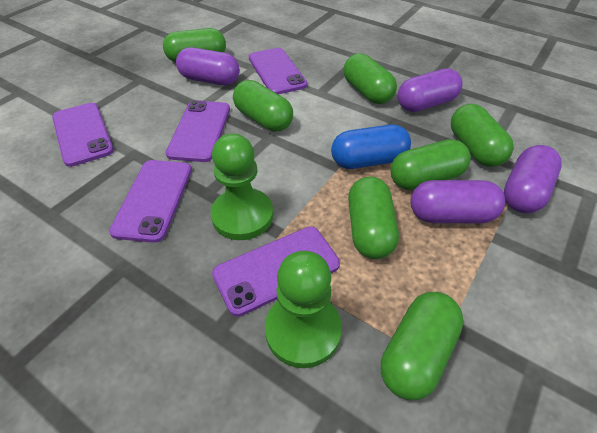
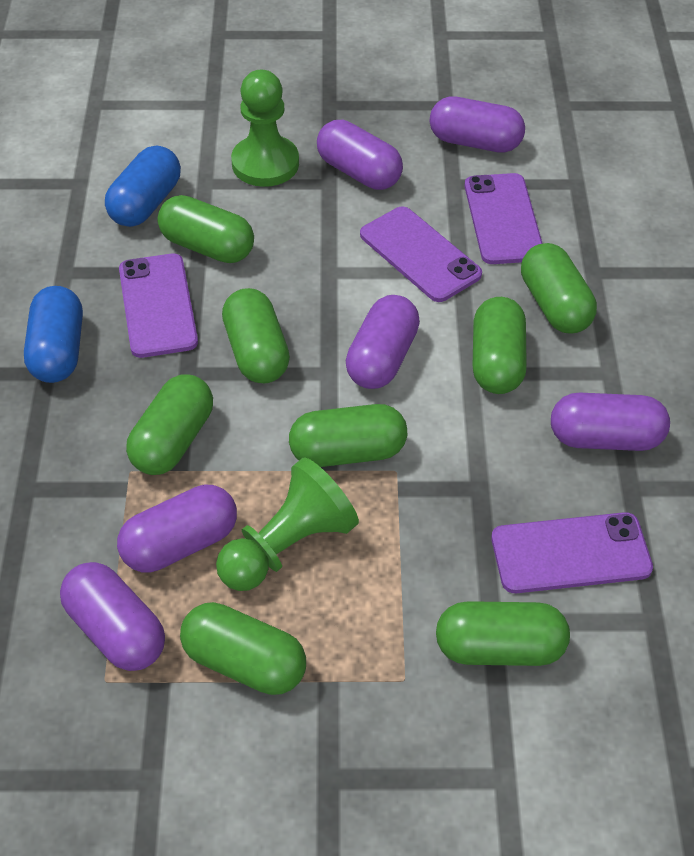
blue capsule: 1 -> 2
green capsule: 7 -> 8
purple capsule: 4 -> 6
purple phone: 5 -> 4

